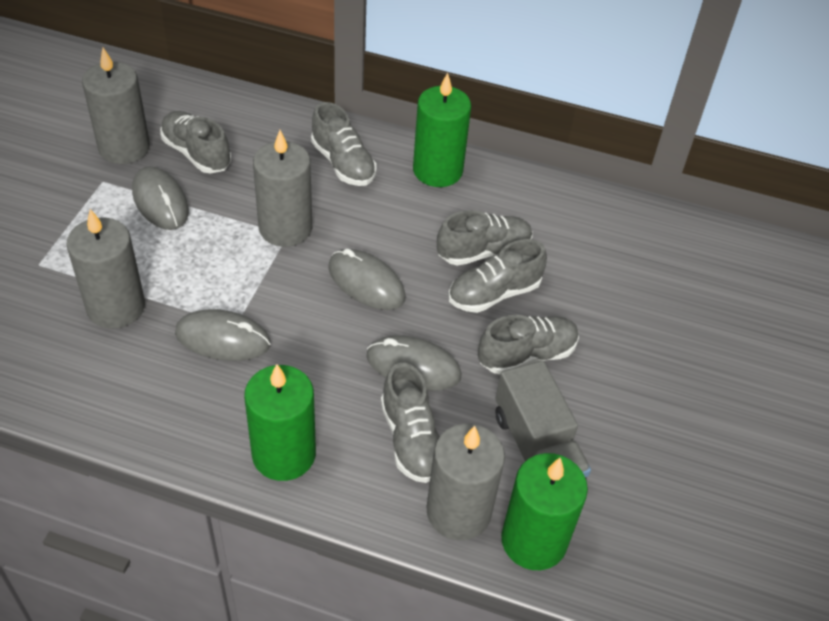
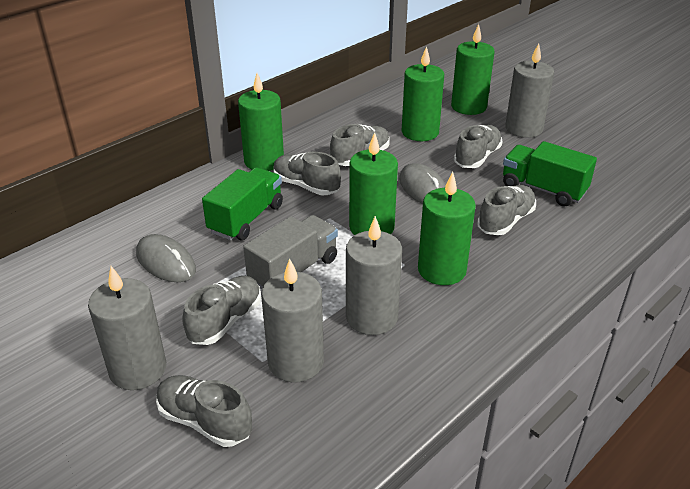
green candle: 3 -> 5
green truck: 0 -> 2
grey mouse: 4 -> 2

